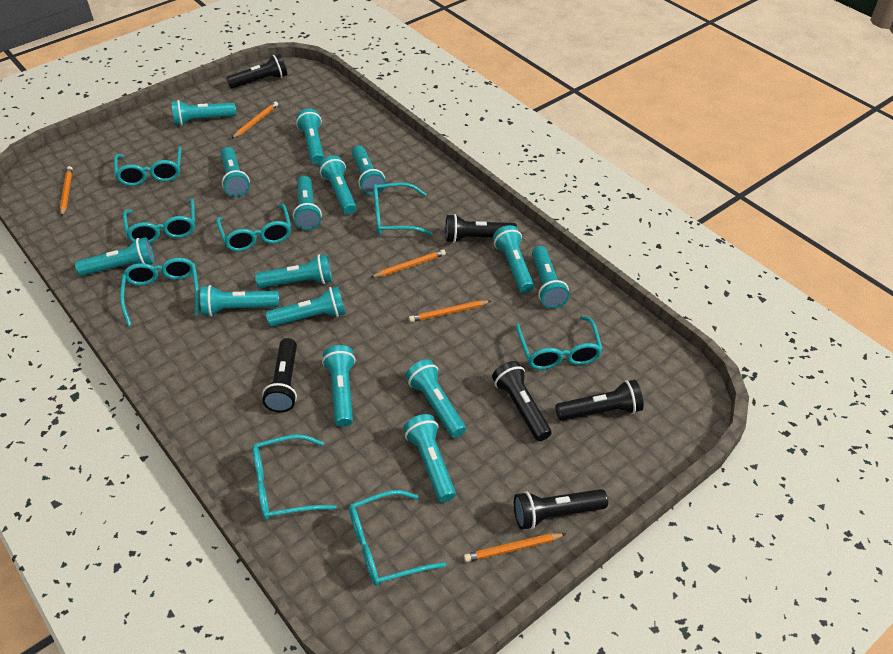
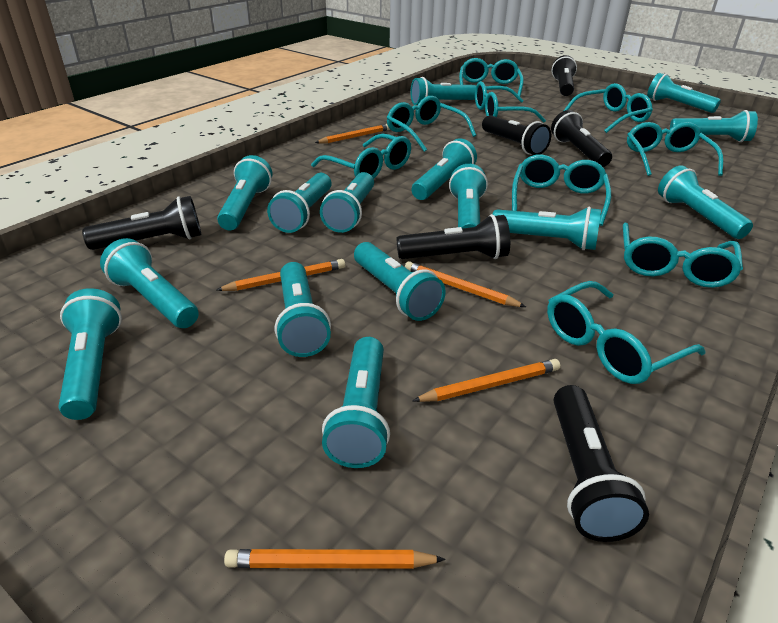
turquoise glasses: 8 -> 9

